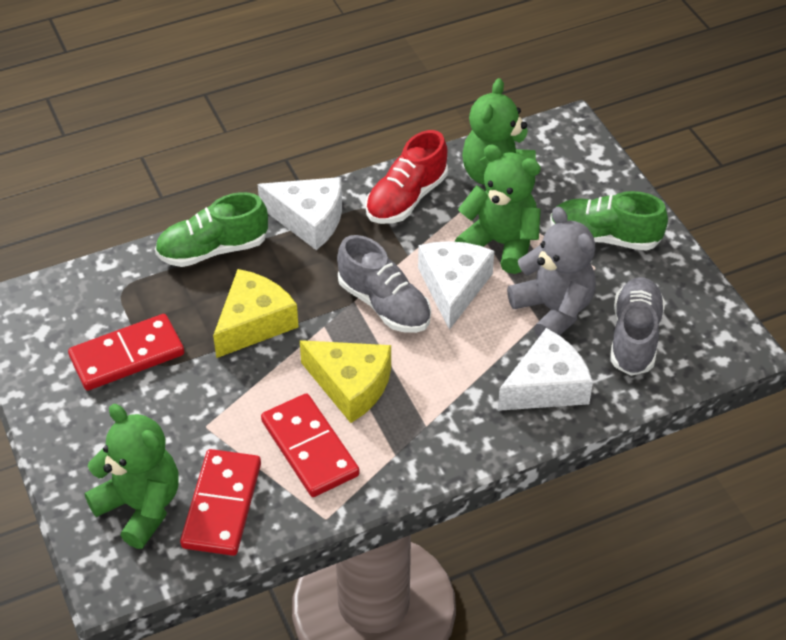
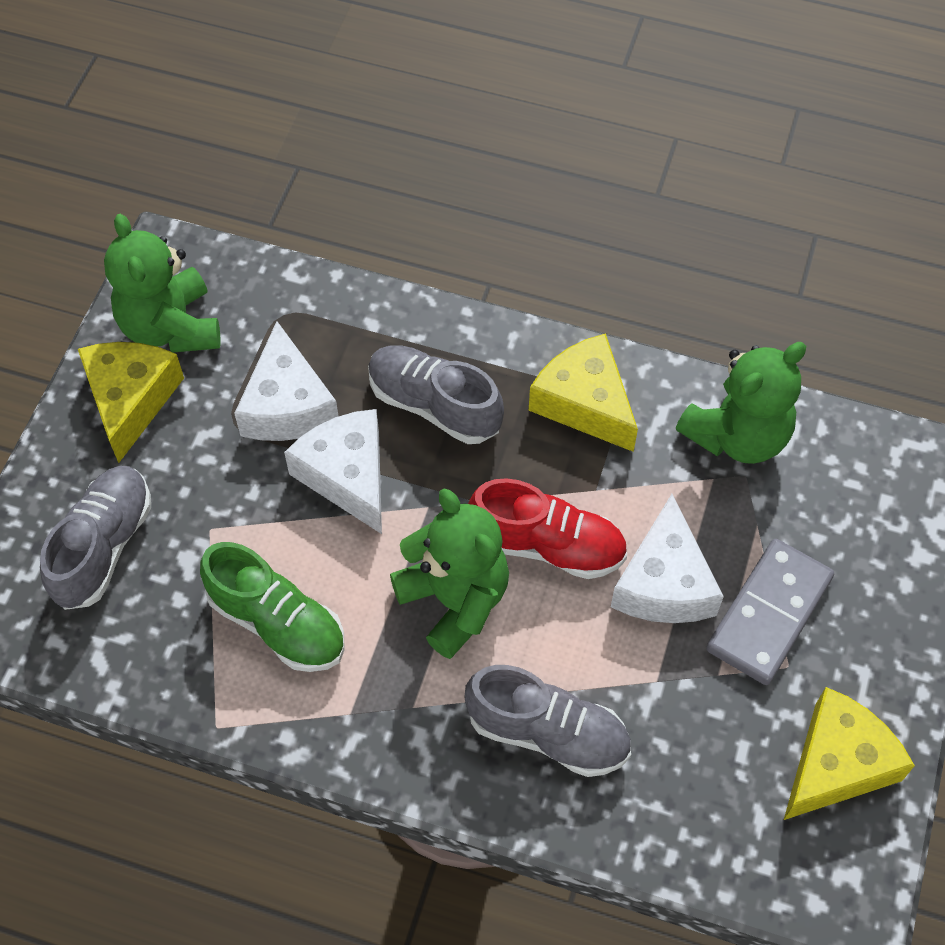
green shoe: 2 -> 1
grey domino: 0 -> 1
grey shoe: 2 -> 3
grey teddy bear: 1 -> 0
red domino: 3 -> 0
yellow cheese: 2 -> 3

